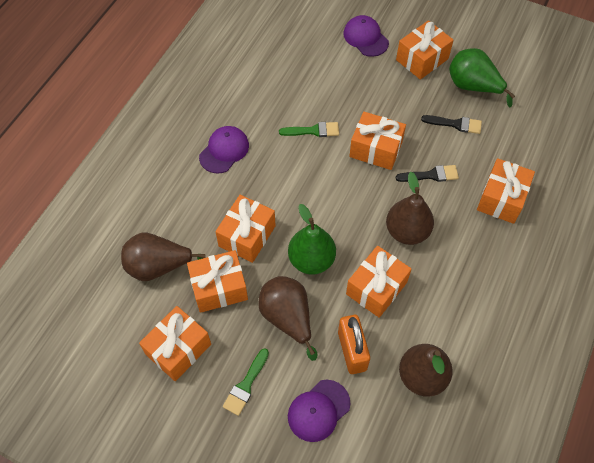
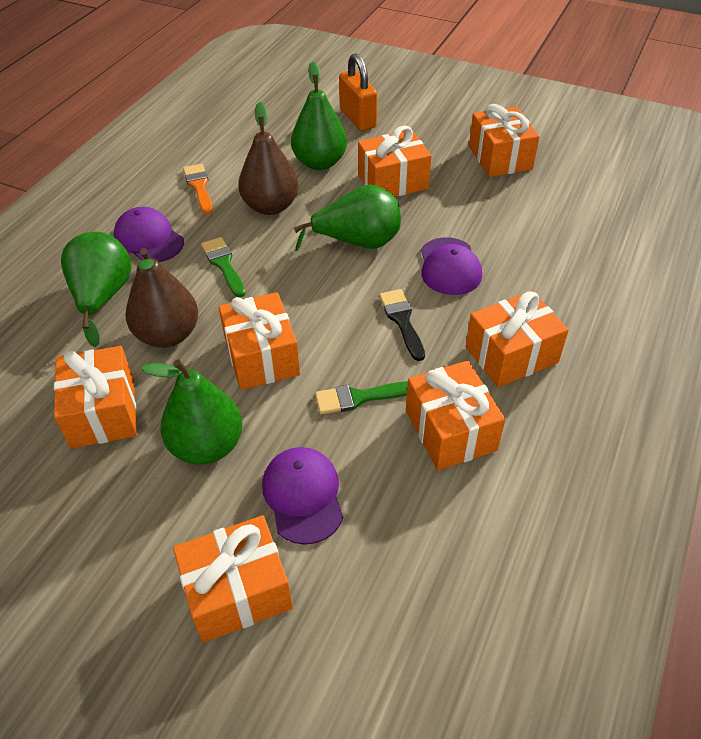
black brush: 2 -> 1
brown pear: 4 -> 2
green pear: 2 -> 4
orange brush: 0 -> 1

